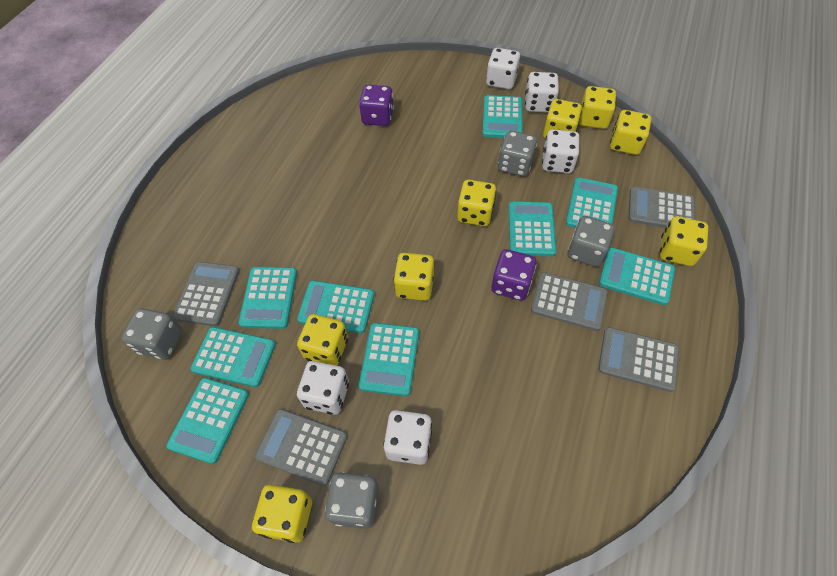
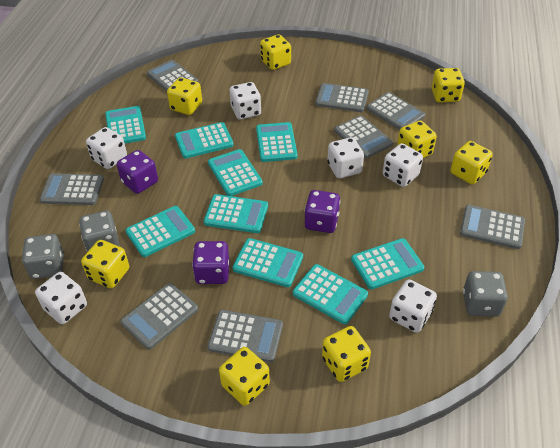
grey calculator: 5 -> 8
grey dice: 4 -> 3
purple dice: 2 -> 3
white dice: 5 -> 6

